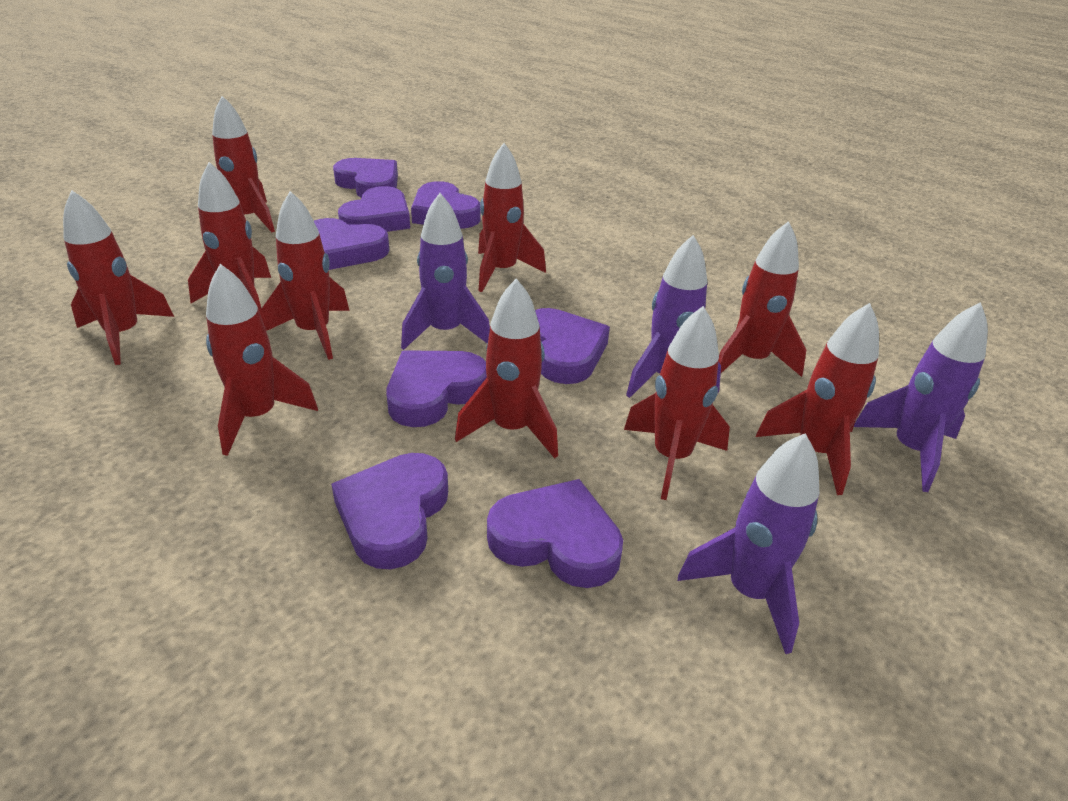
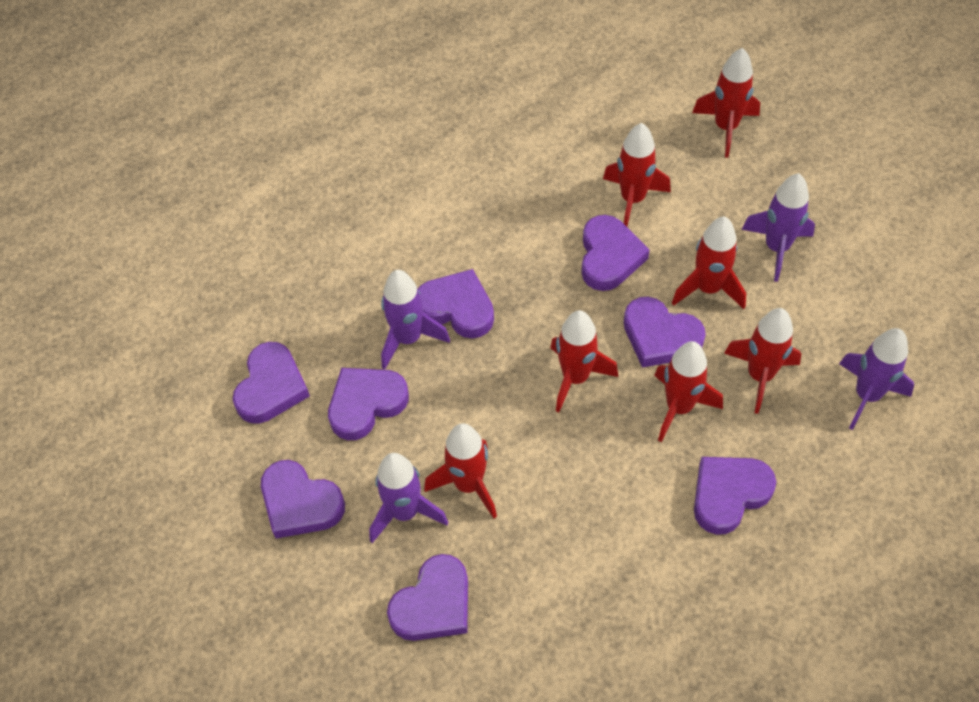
red rocket: 10 -> 7

